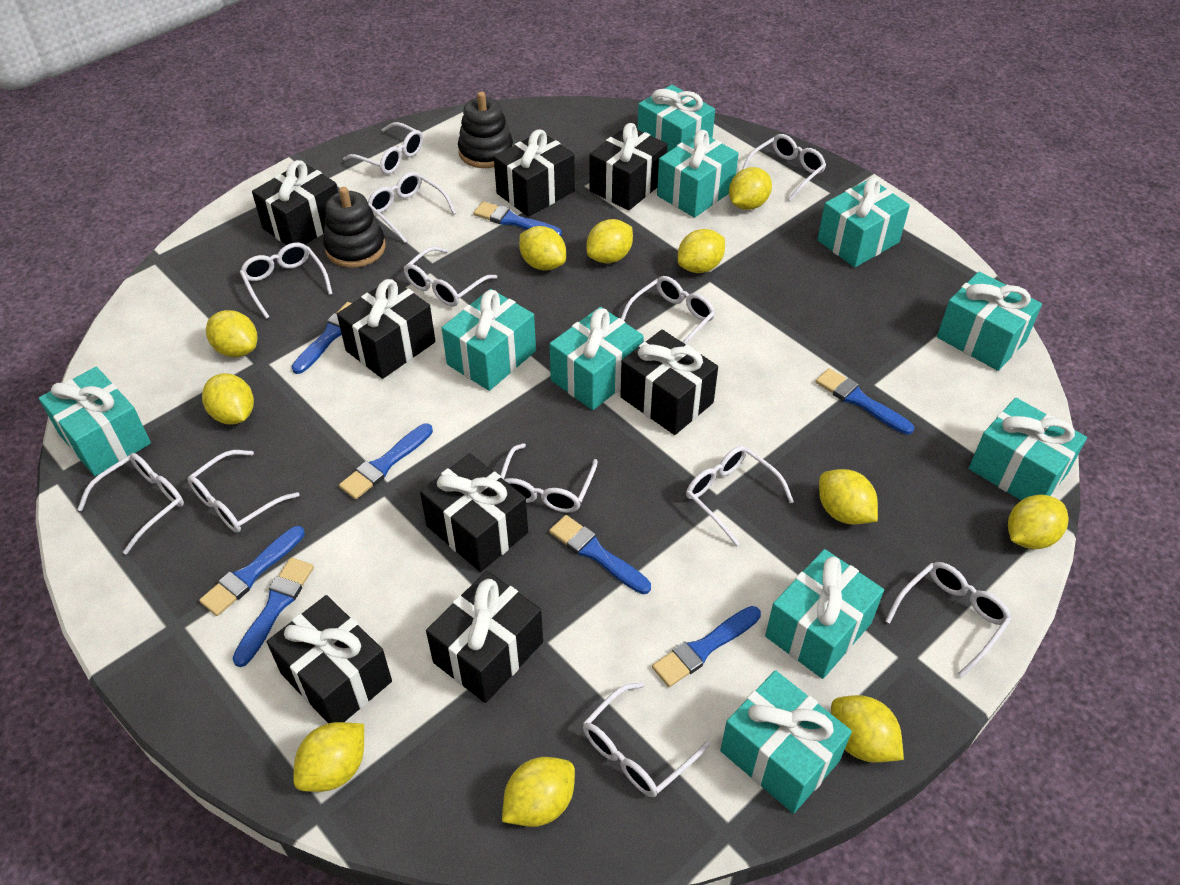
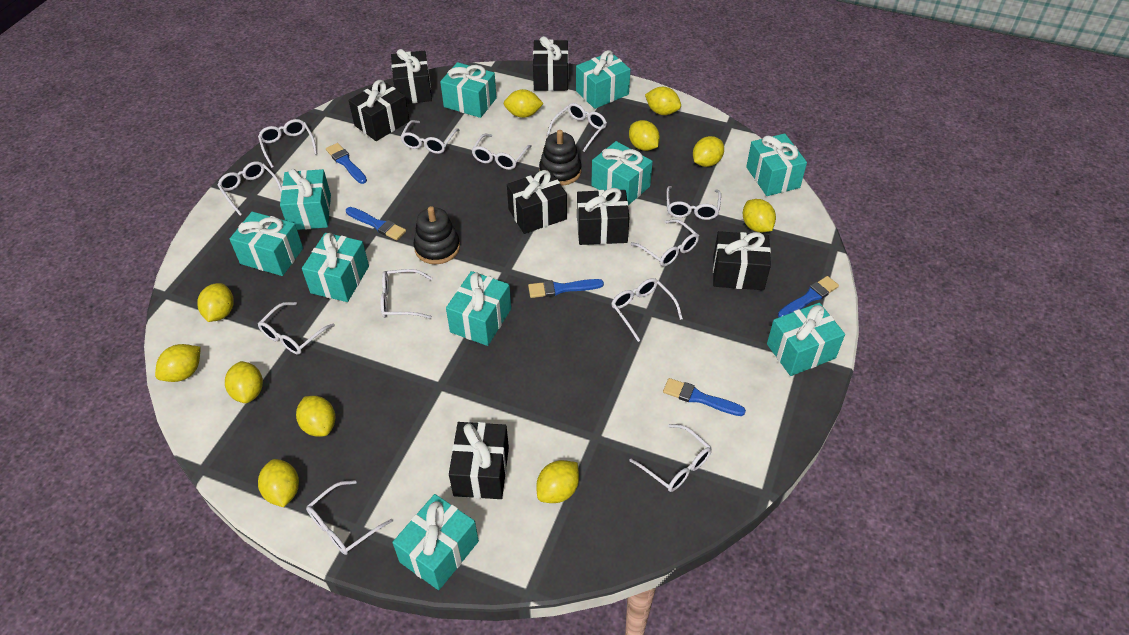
black gift: 8 -> 7
blue brush: 8 -> 5

